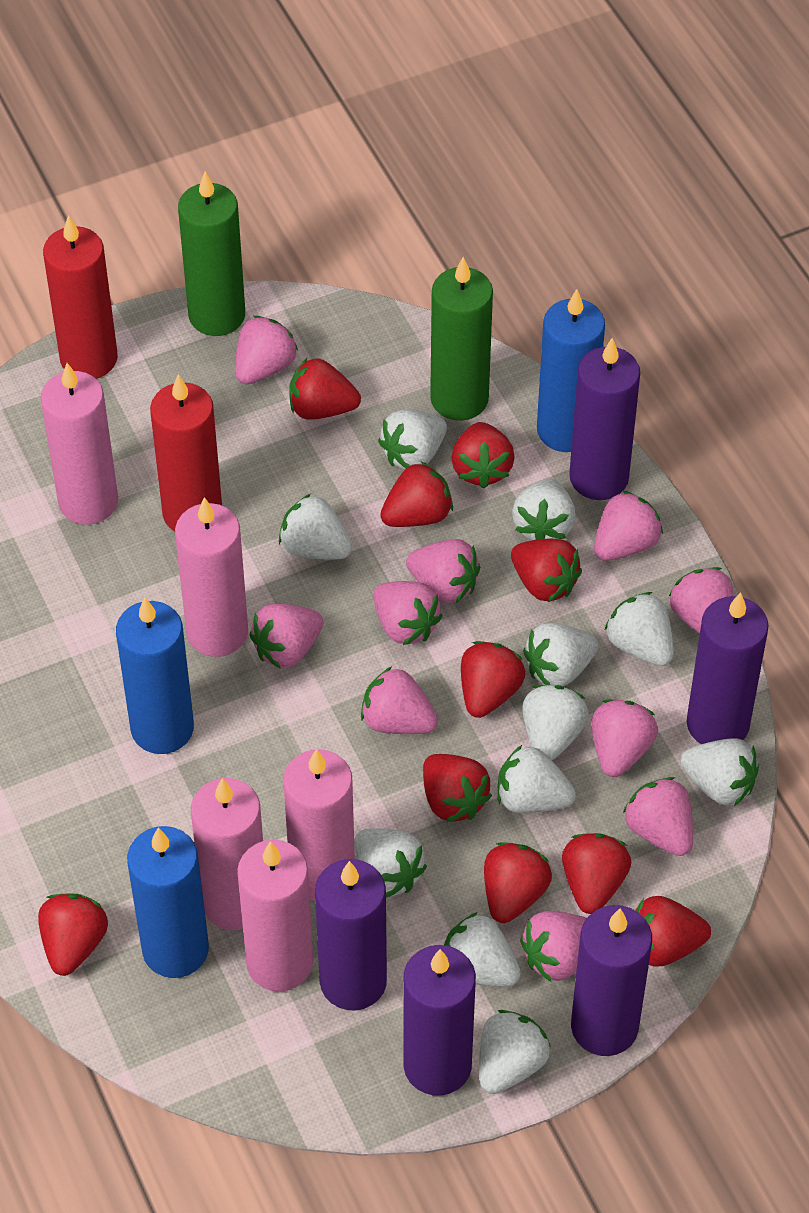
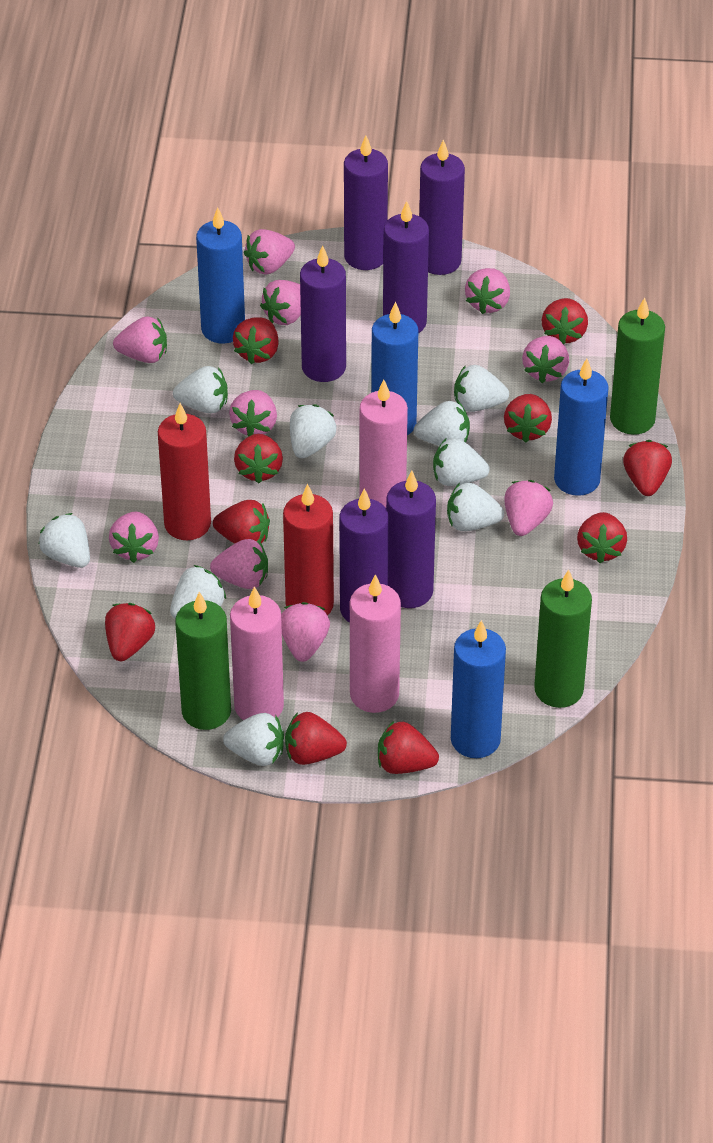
blue candle: 3 -> 4
green candle: 2 -> 3
pink candle: 5 -> 3
purple candle: 5 -> 6
white strawberry: 11 -> 9

